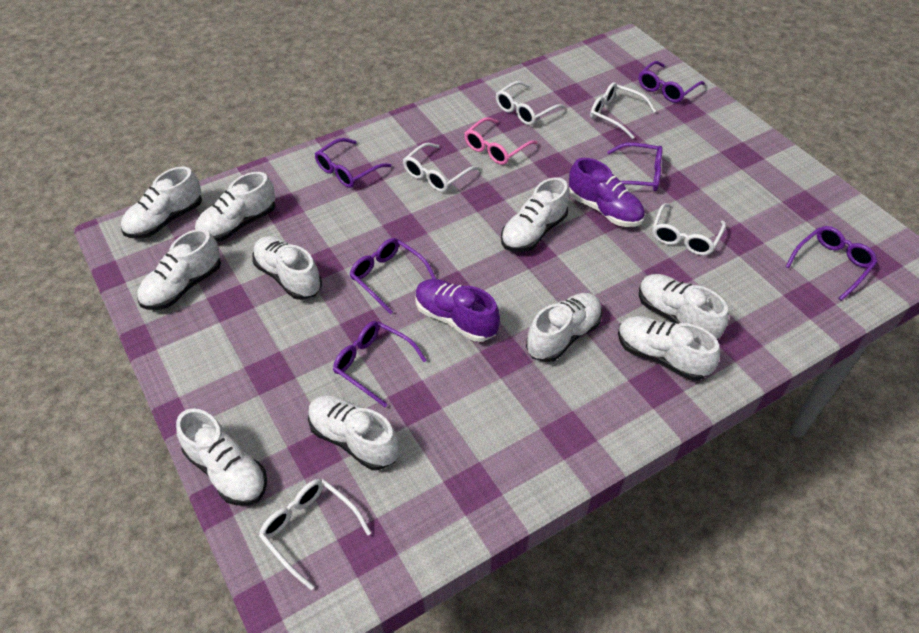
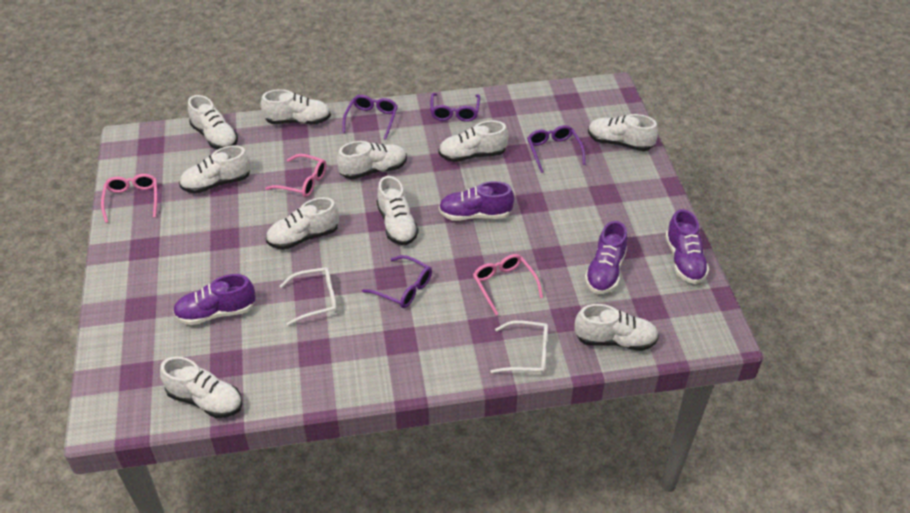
pink glasses: 1 -> 3
purple glasses: 6 -> 4
purple shoe: 2 -> 4
white glasses: 5 -> 2

